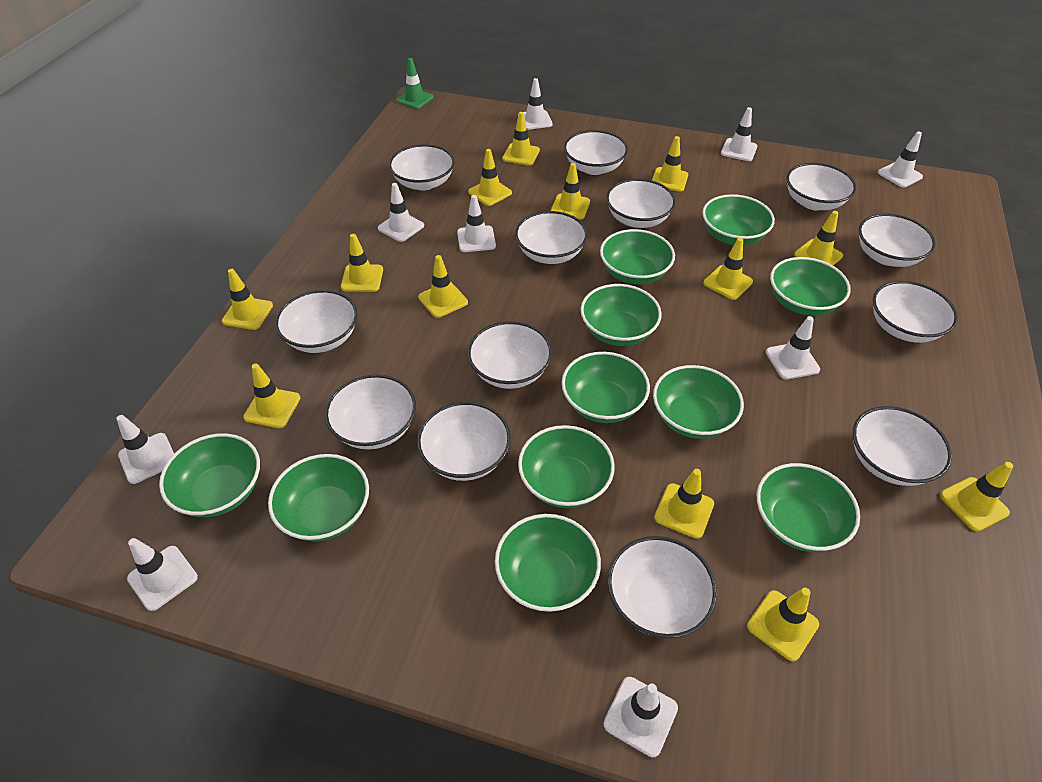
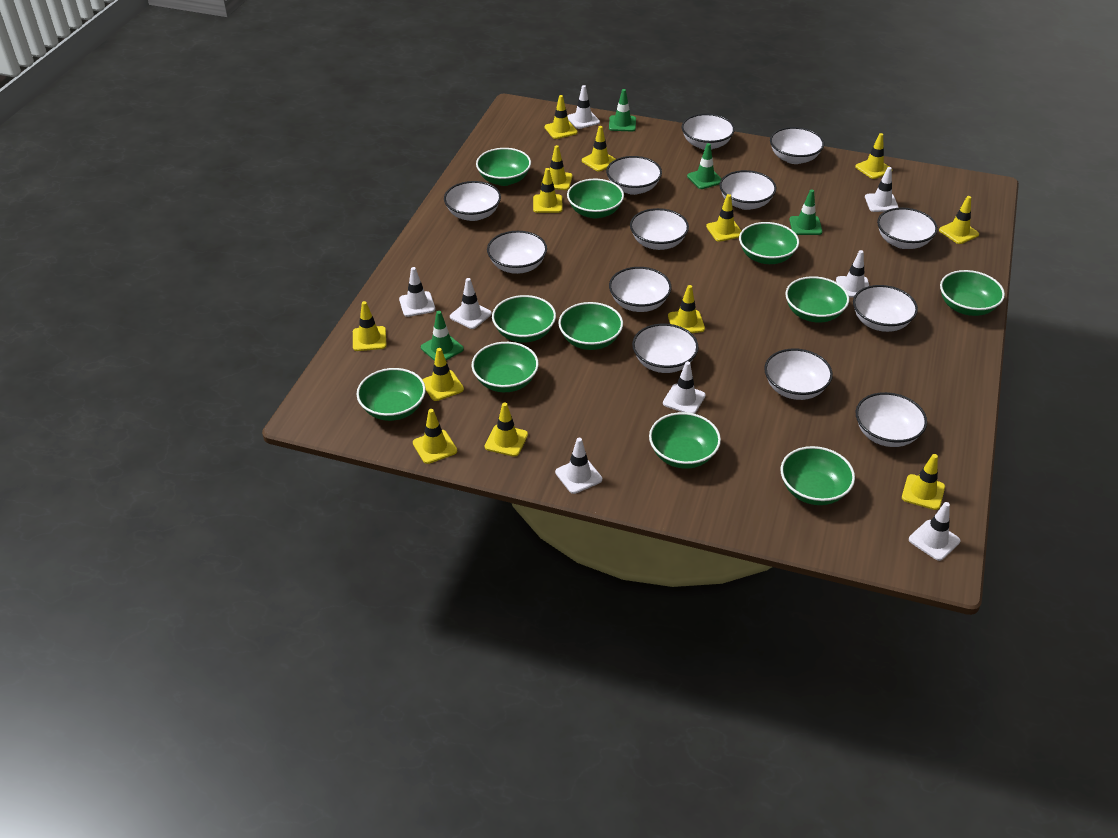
green traffic cone: 1 -> 4
white traffic cone: 9 -> 8

